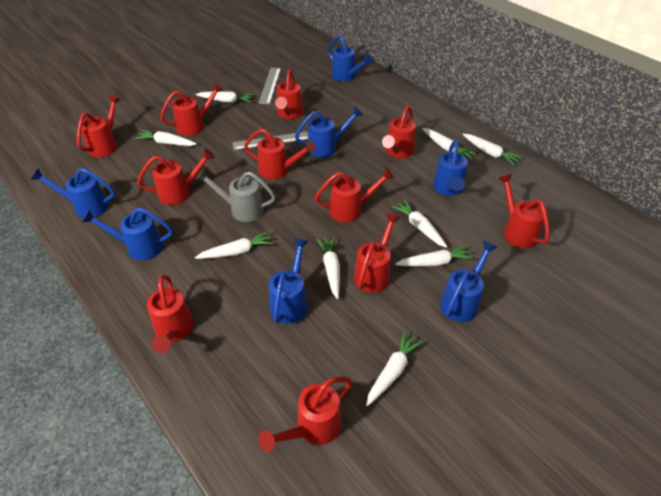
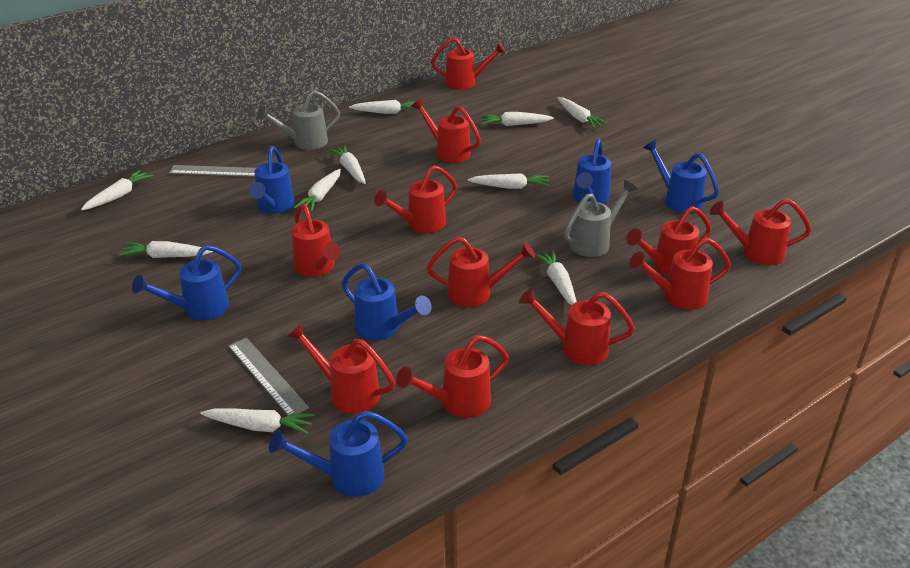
blue watering can: 7 -> 6
grey watering can: 1 -> 2
white carrot: 9 -> 10

